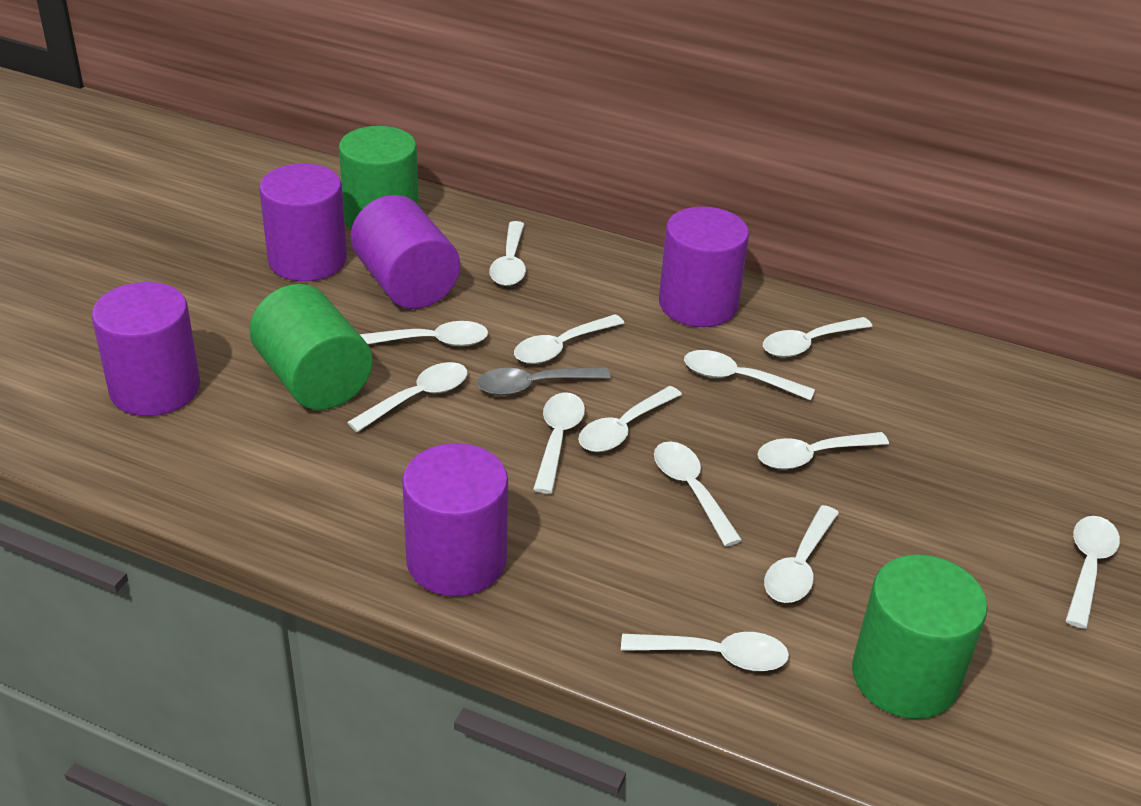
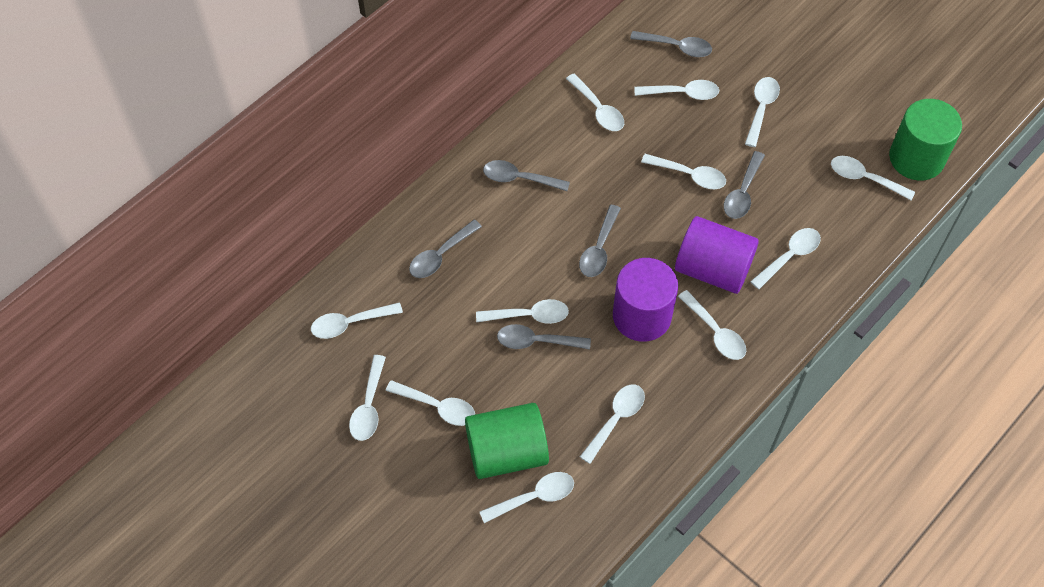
green cylinder: 3 -> 2
grey spoon: 1 -> 6
purple cylinder: 5 -> 2

